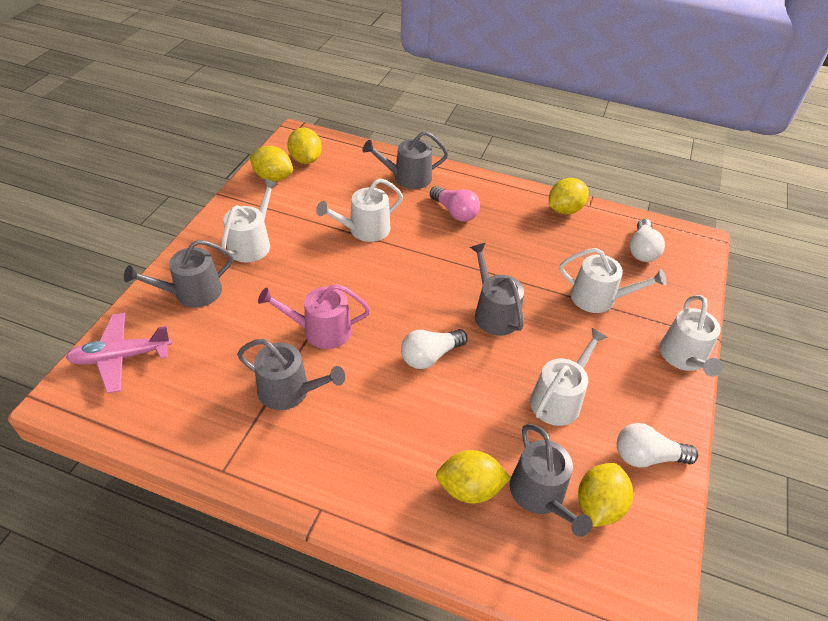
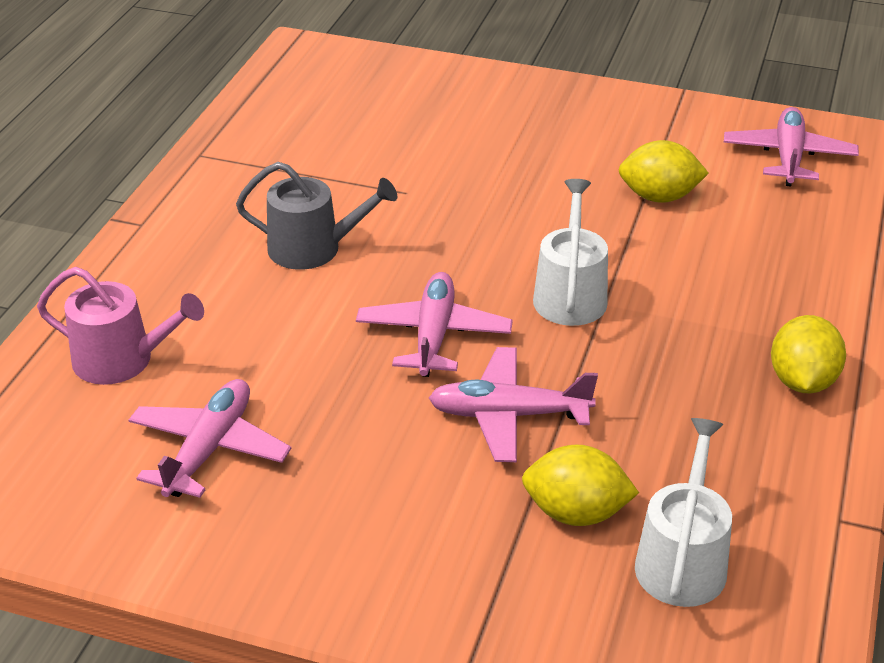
grey watering can: 5 -> 1
pink light bulb: 1 -> 0
pink plane: 1 -> 4
white light bulb: 3 -> 0
white watering can: 5 -> 2
yellow lemon: 5 -> 3

